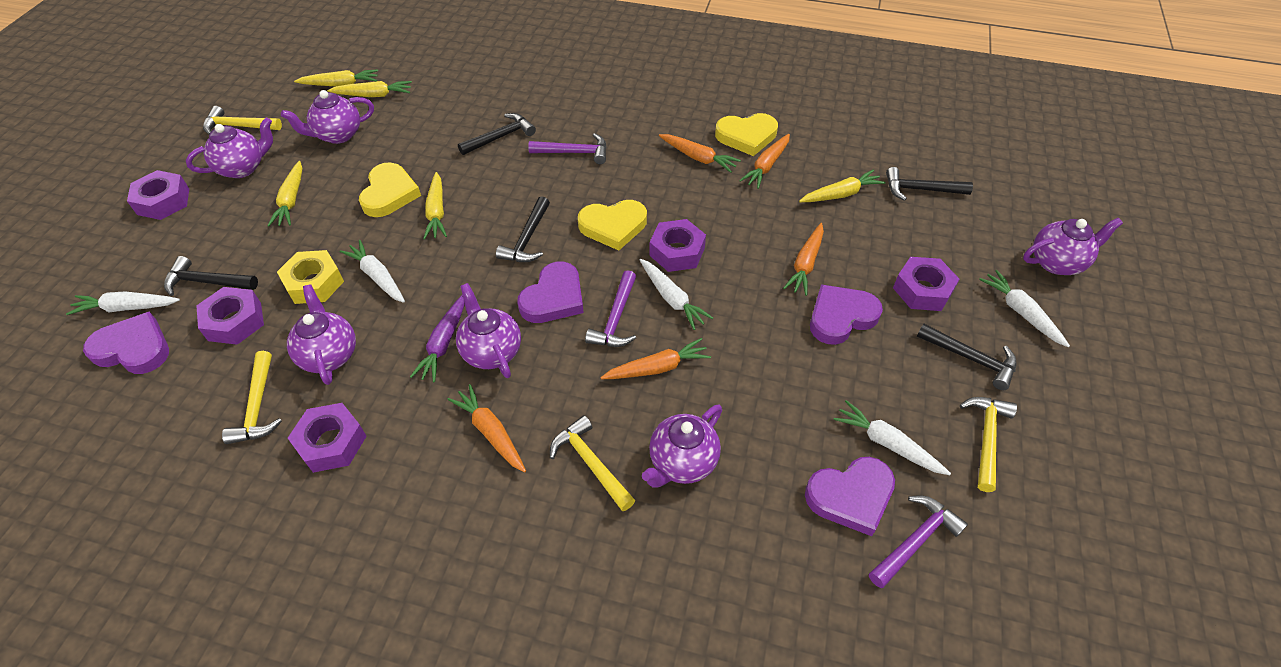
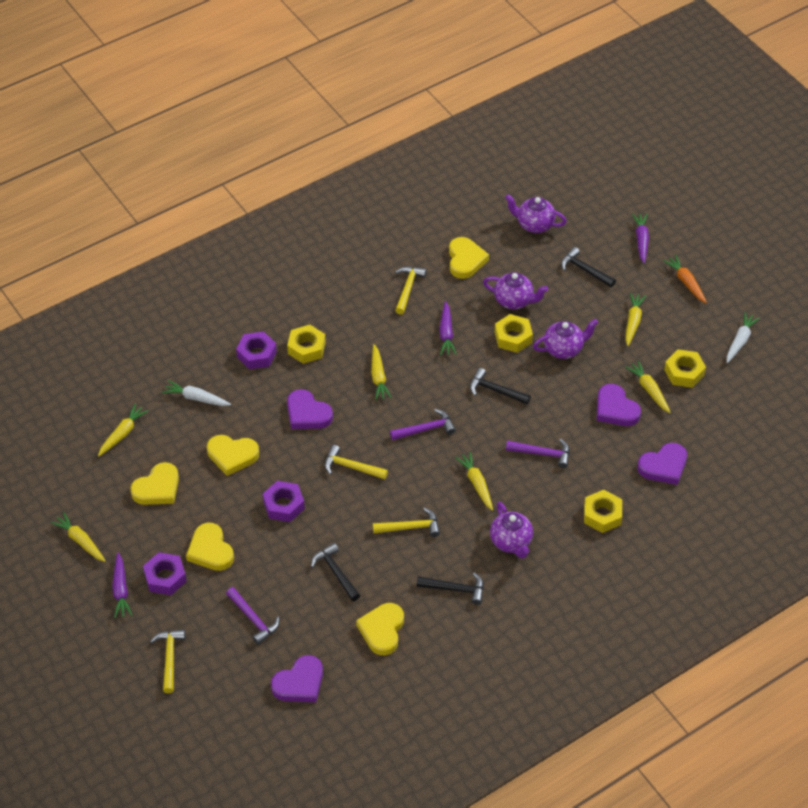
black hammer: 5 -> 4
orange carrot: 5 -> 1
purple carrot: 1 -> 3
purple nut: 5 -> 3
purple teapot: 6 -> 4
white carrot: 5 -> 2
yellow carrot: 5 -> 6
yellow heart: 3 -> 5
yellow nut: 1 -> 4

